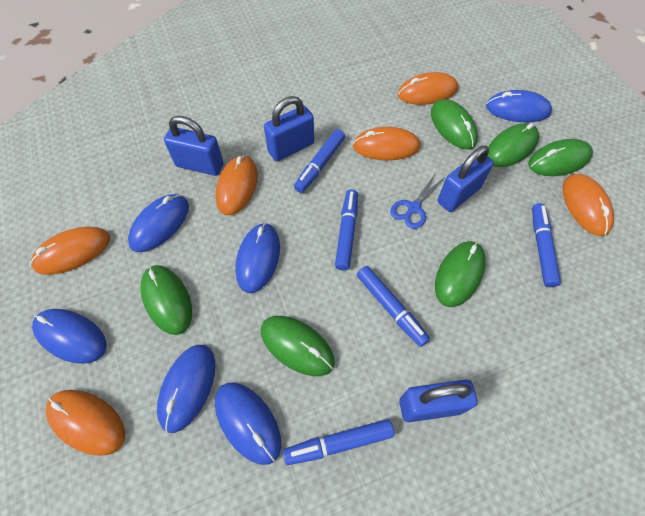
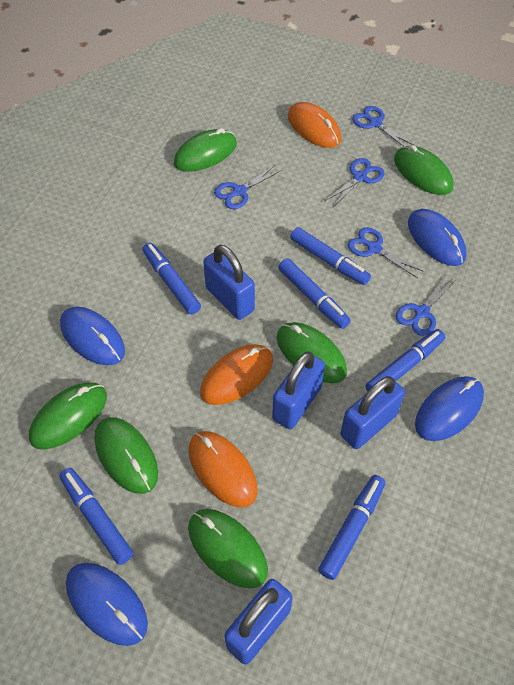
blue marker: 5 -> 6
blue mouse: 6 -> 4
blue scissors: 1 -> 5
orange mouse: 6 -> 3

